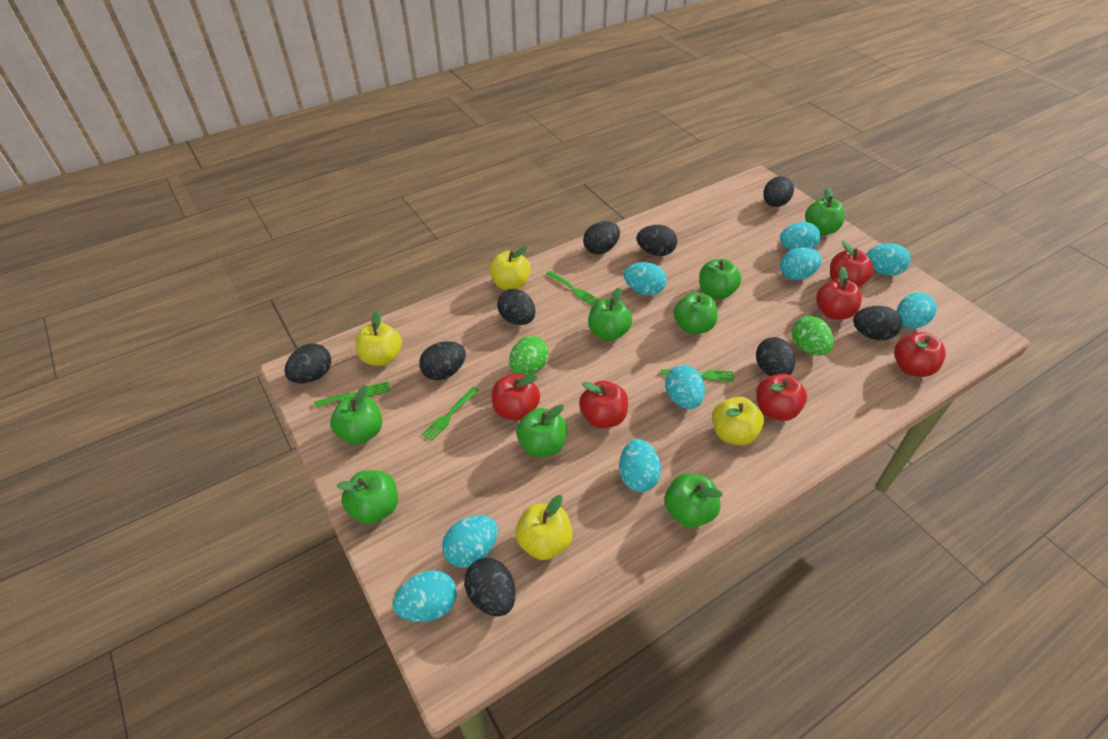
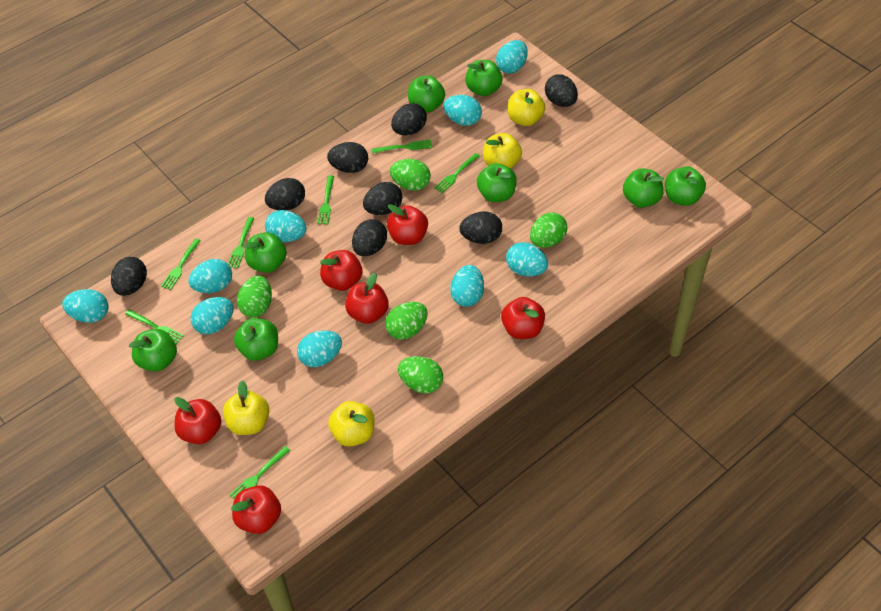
black egg: 9 -> 8
green egg: 2 -> 5
green fork: 4 -> 7

